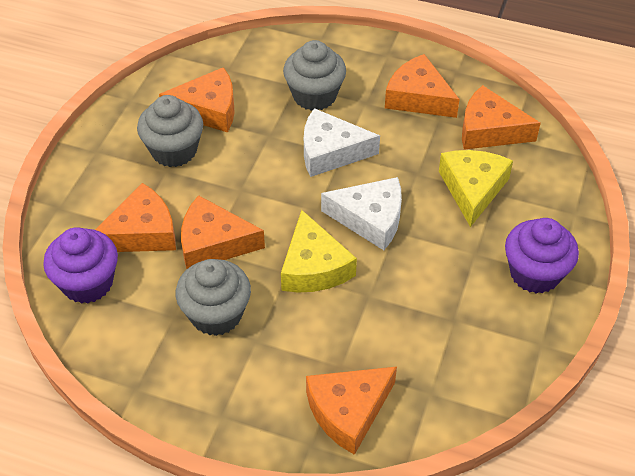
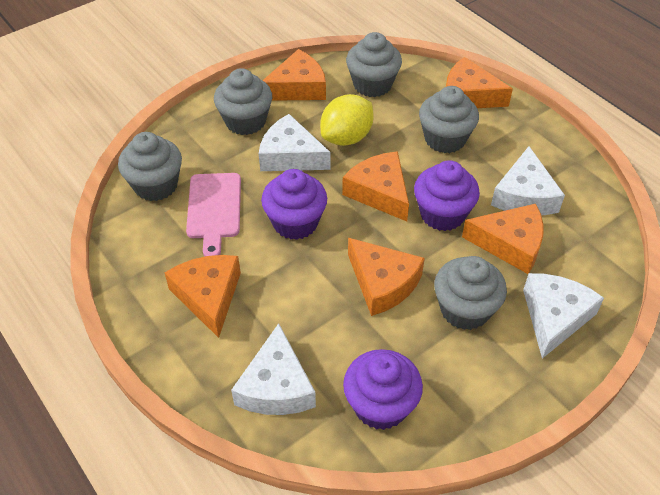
grey cupcake: 3 -> 5
pink cutting board: 0 -> 1
purple cupcake: 2 -> 3
white cheese: 2 -> 4
yellow cheese: 2 -> 0
yellow lemon: 0 -> 1

